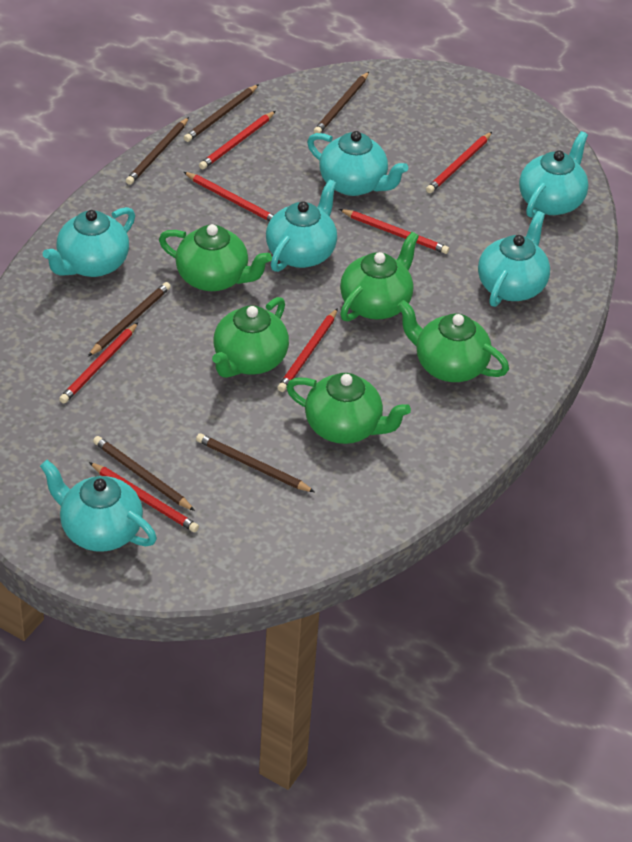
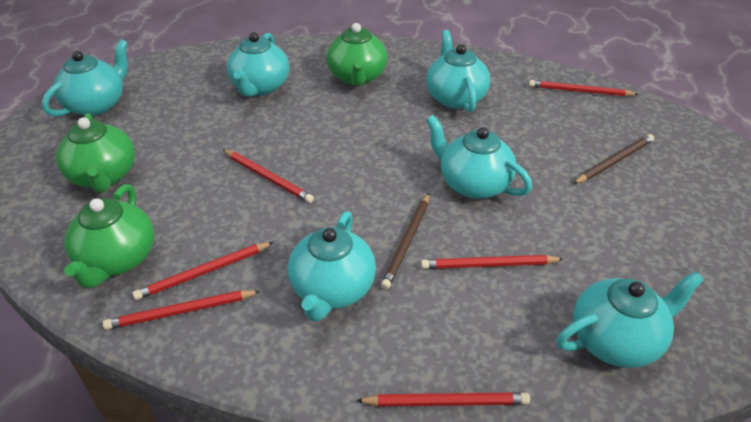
brown pencil: 6 -> 2
green teapot: 5 -> 3
red pencil: 7 -> 6

